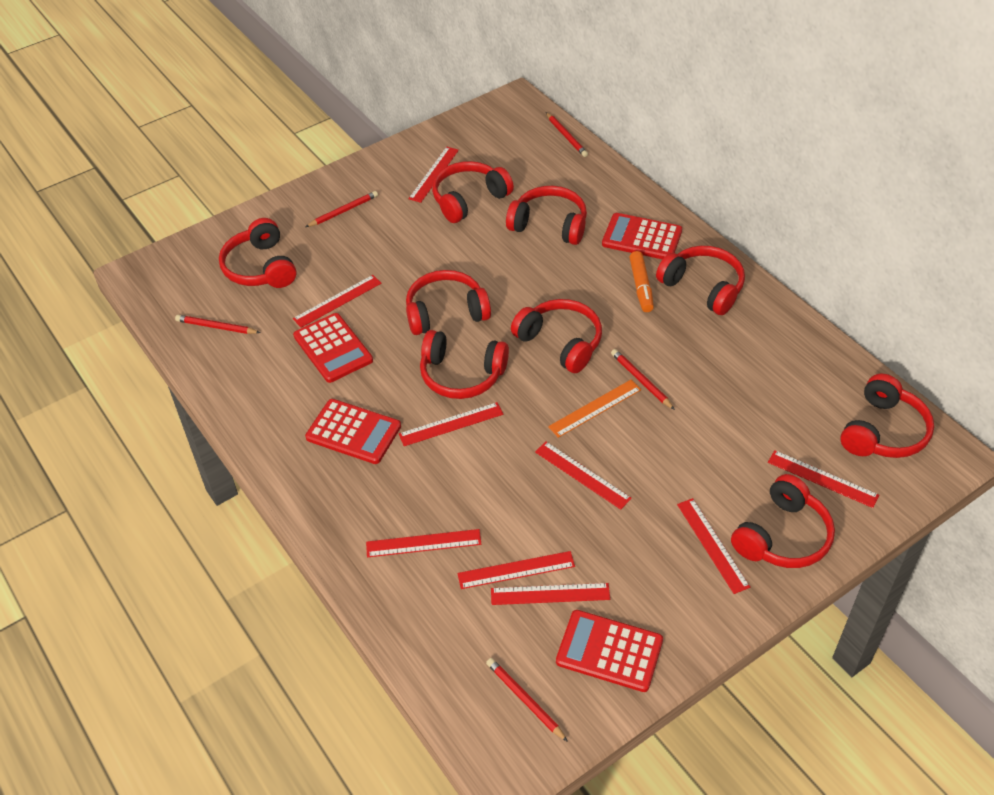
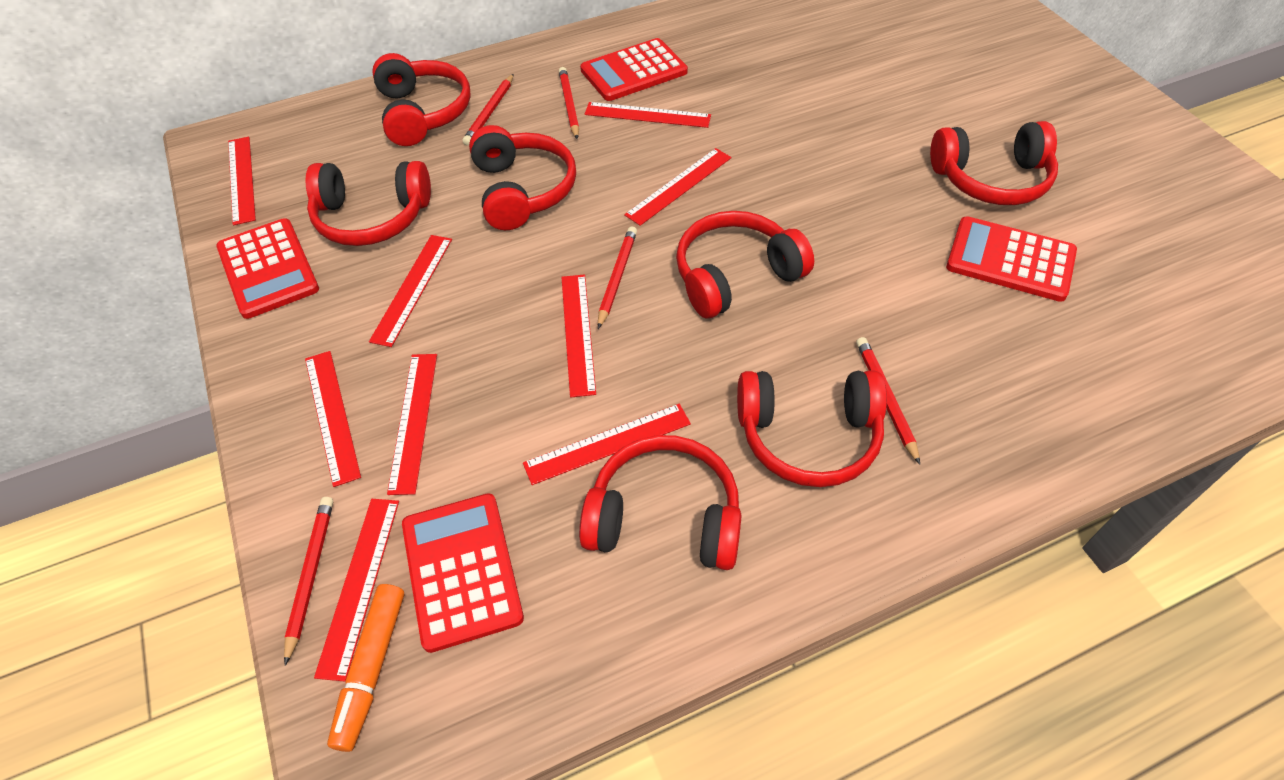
orange ruler: 1 -> 0
red headphones: 9 -> 7

